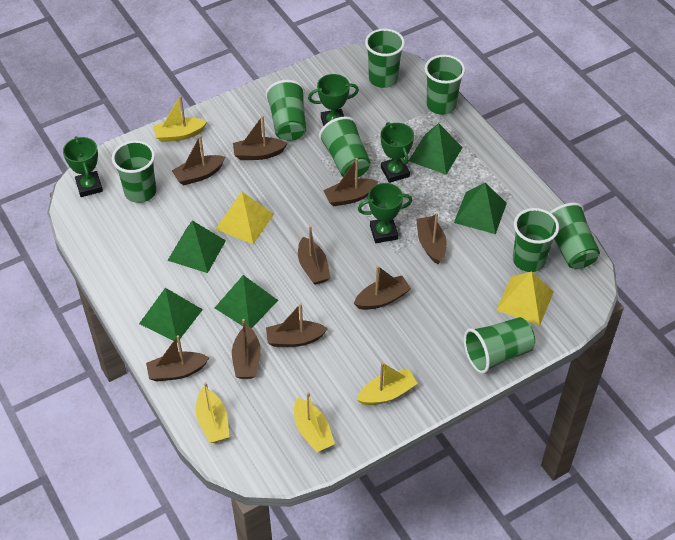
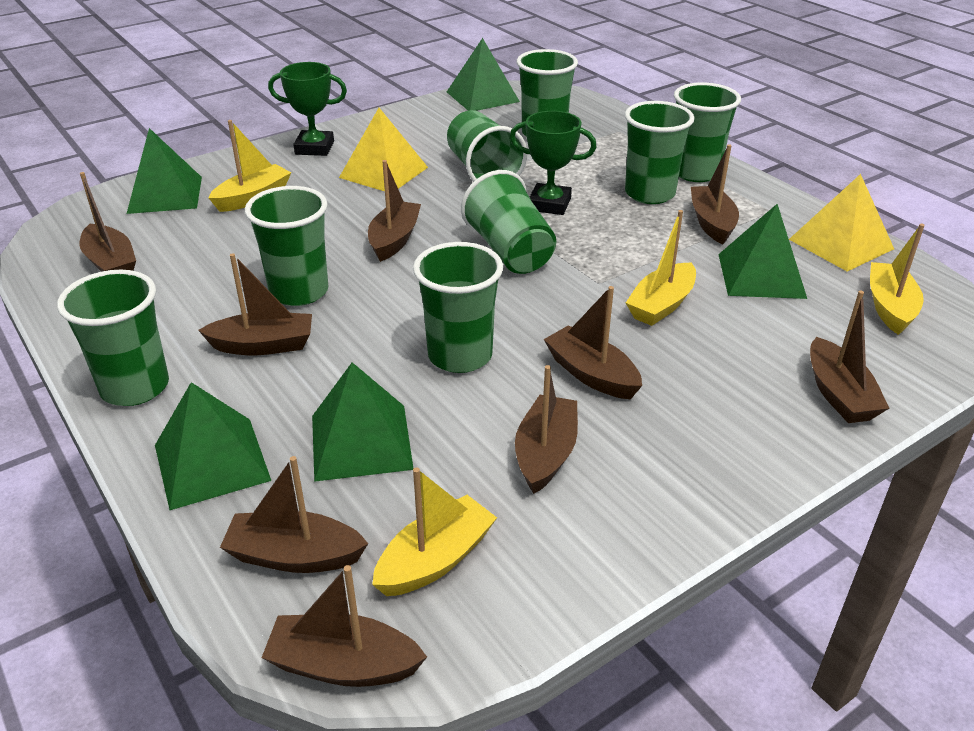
green trophy: 4 -> 2

